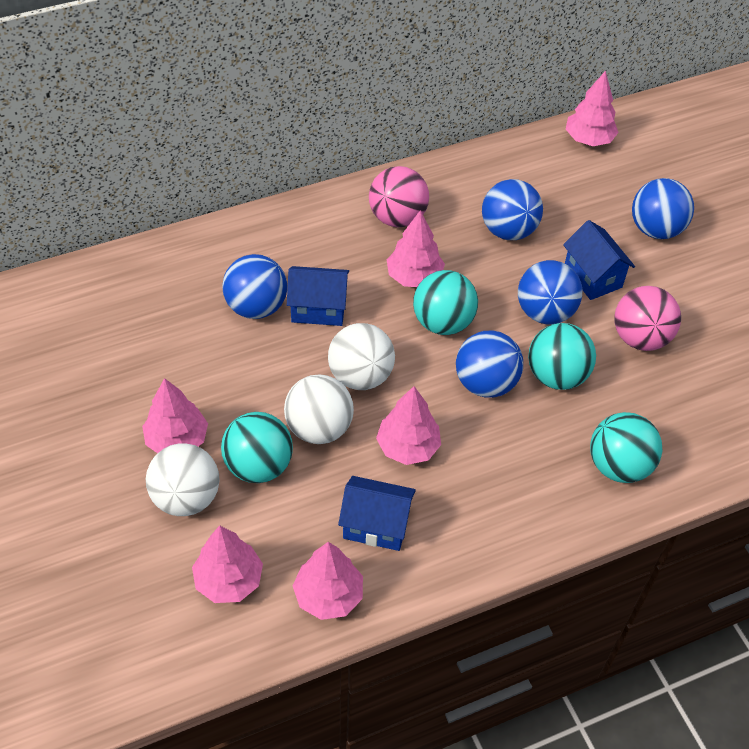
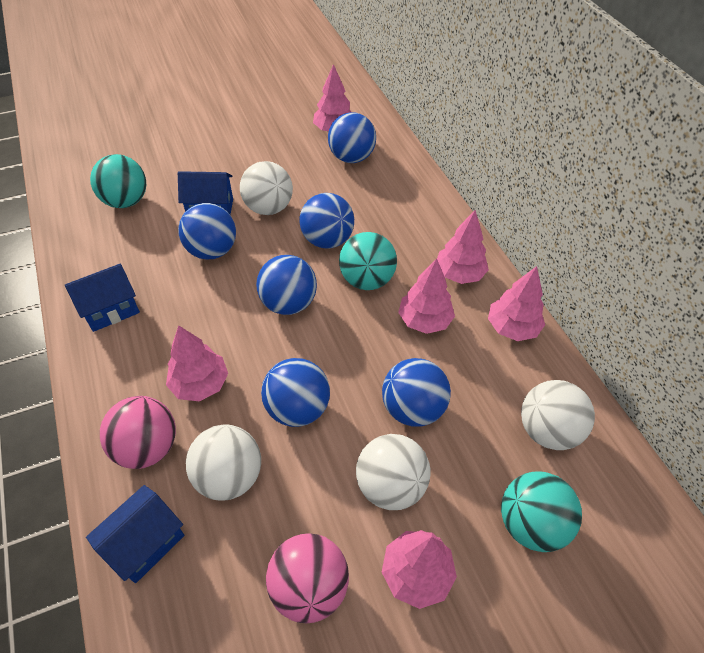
blue ball: 5 -> 6
turquoise ball: 4 -> 3
white ball: 3 -> 4

